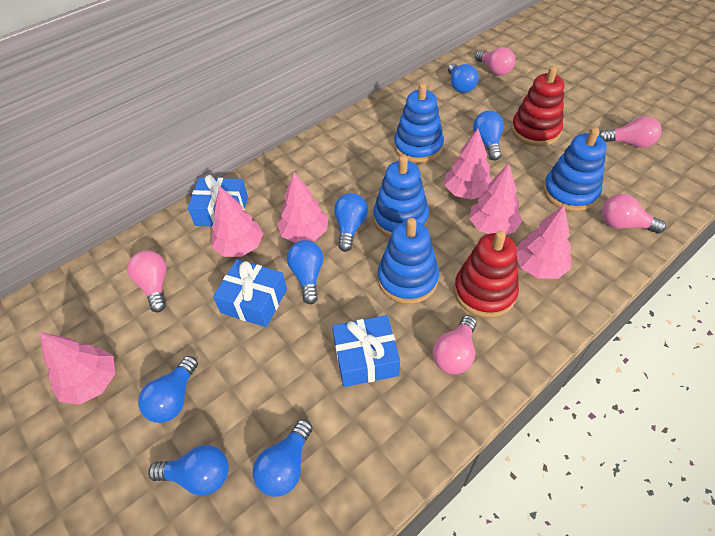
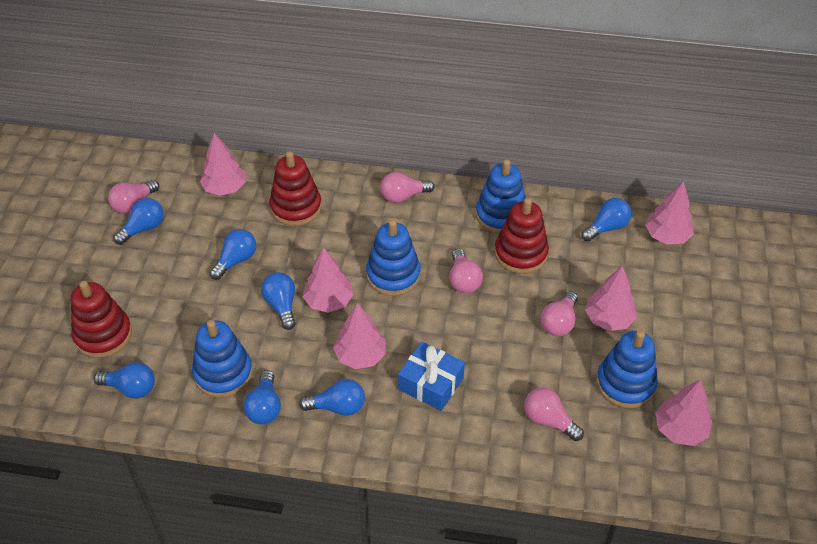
blue gift: 3 -> 1
red stacking toy: 2 -> 3

